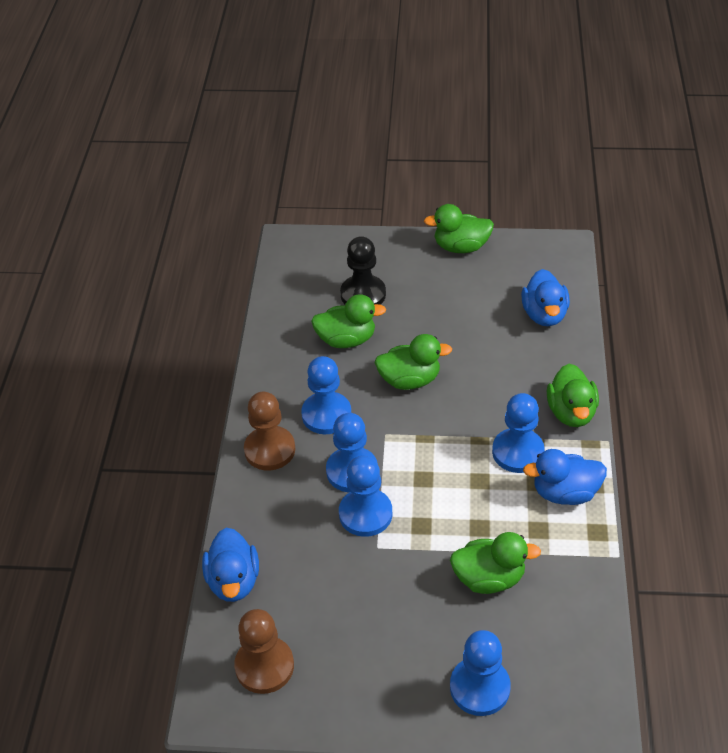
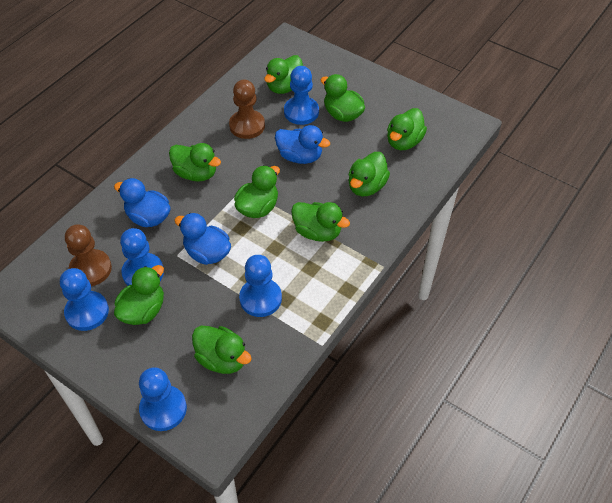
black pawn: 1 -> 0
green duck: 5 -> 9

